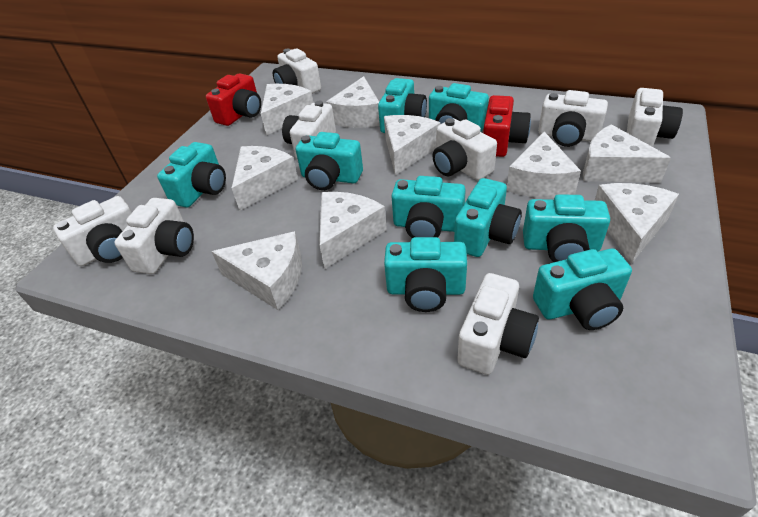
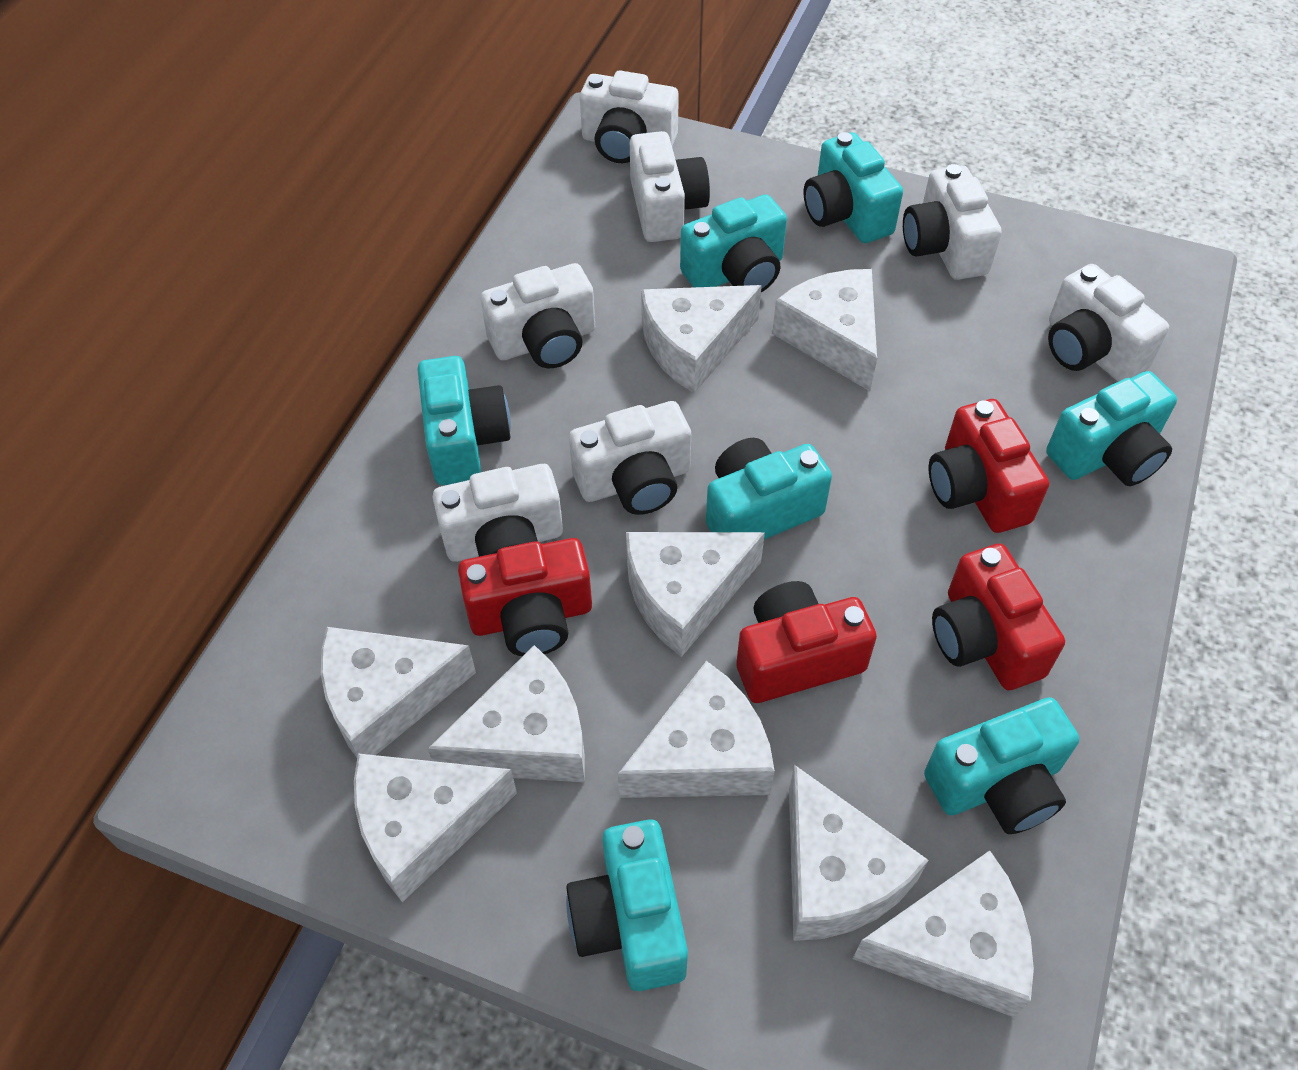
red camera: 2 -> 4
turquoise camera: 9 -> 7
white camera: 8 -> 7

